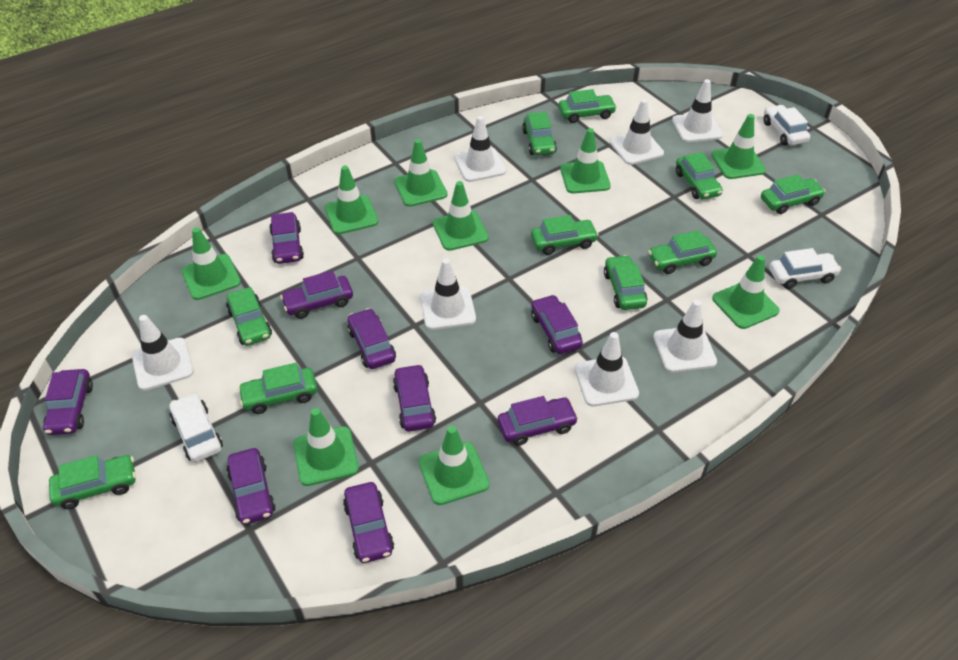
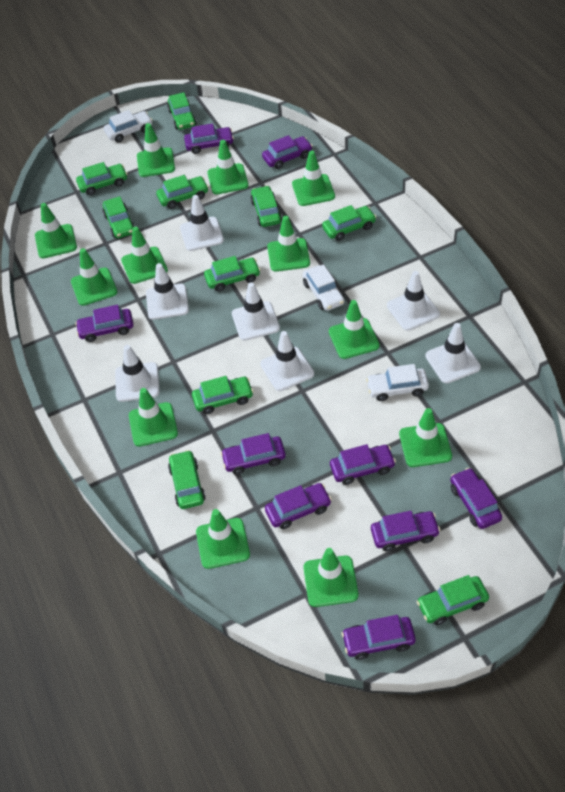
green traffic cone: 9 -> 12

